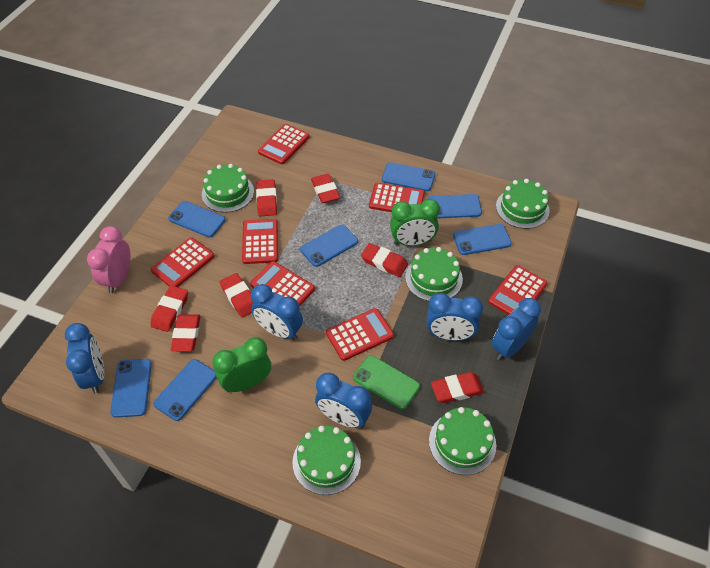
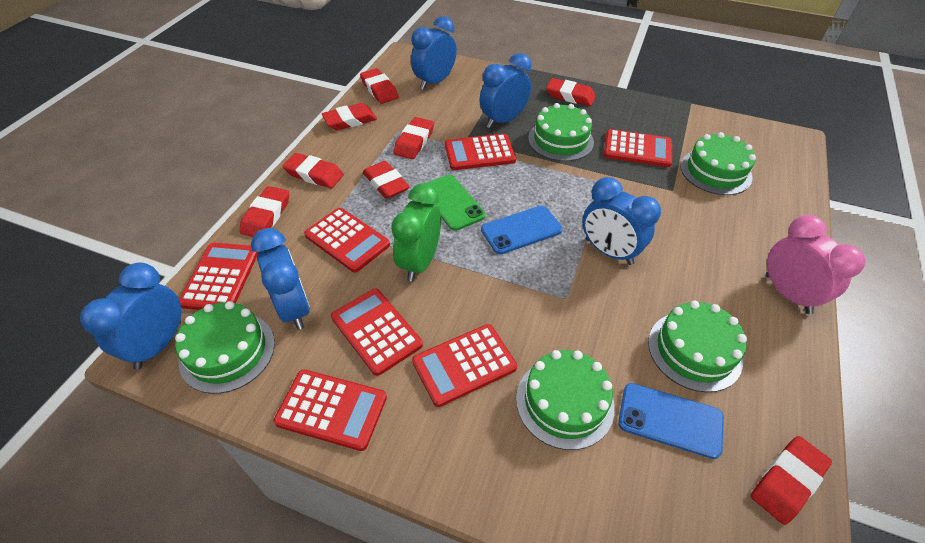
blue phone: 7 -> 2
green clock: 2 -> 1
red eraser: 7 -> 8

